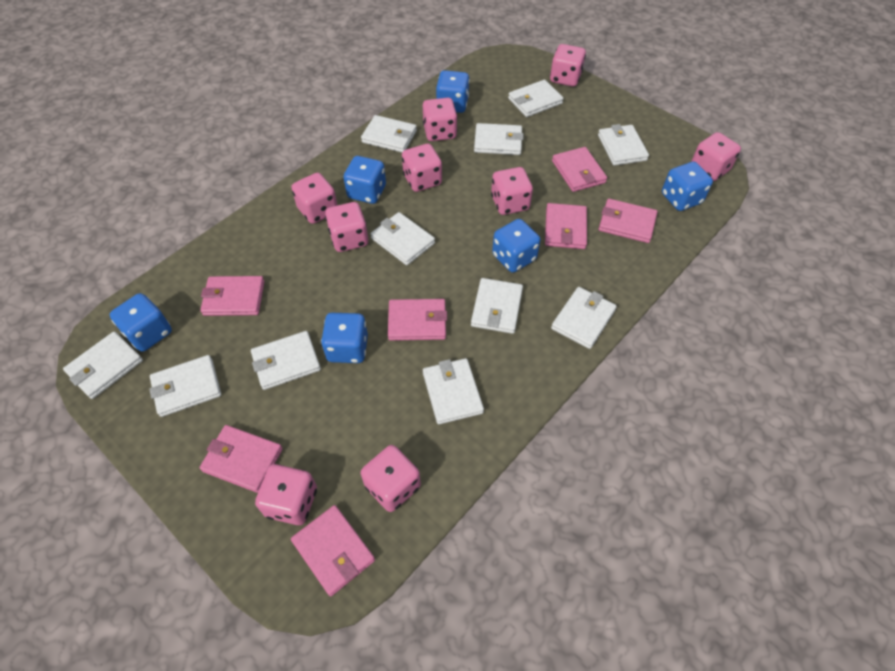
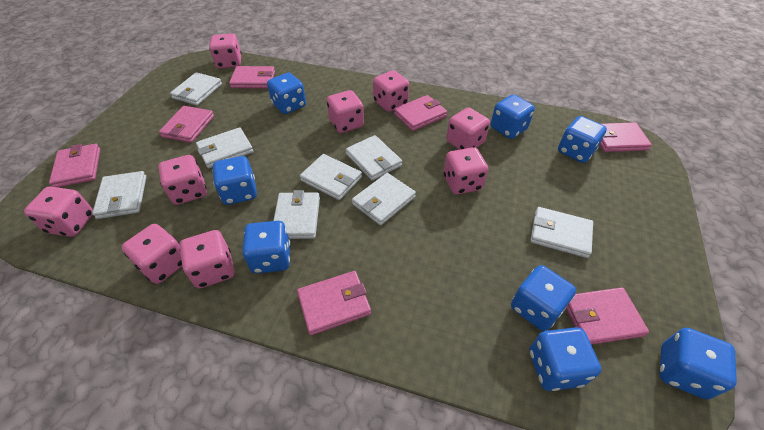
blue dice: 6 -> 8
white wallet: 11 -> 8

